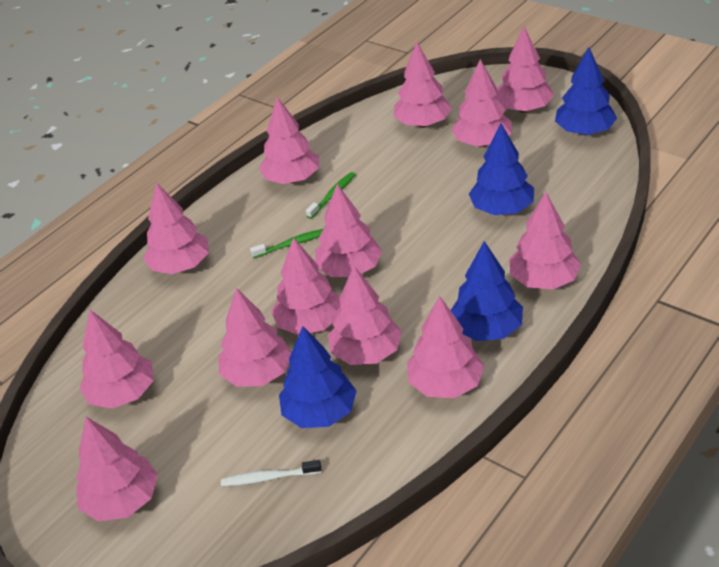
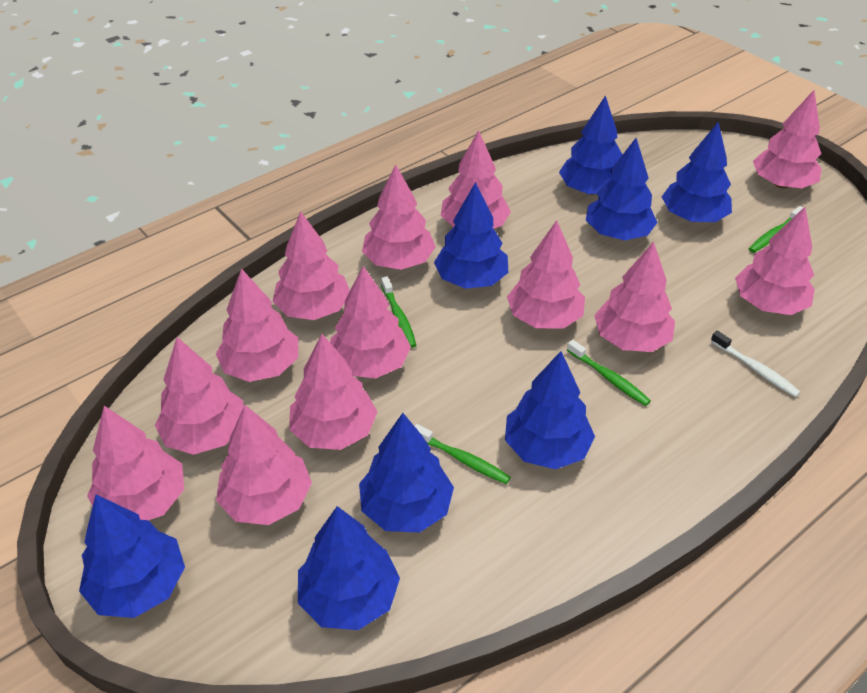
blue tree: 4 -> 8
green toothbrush: 2 -> 4

